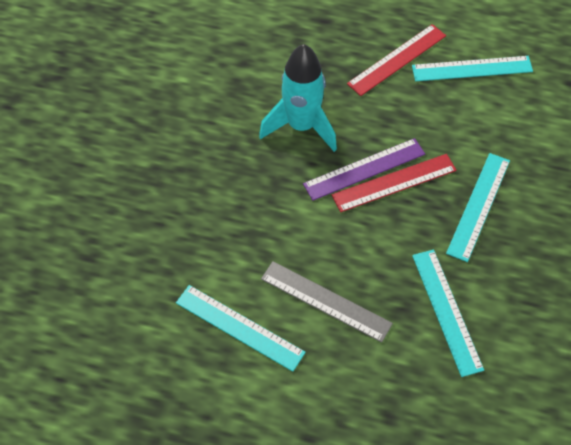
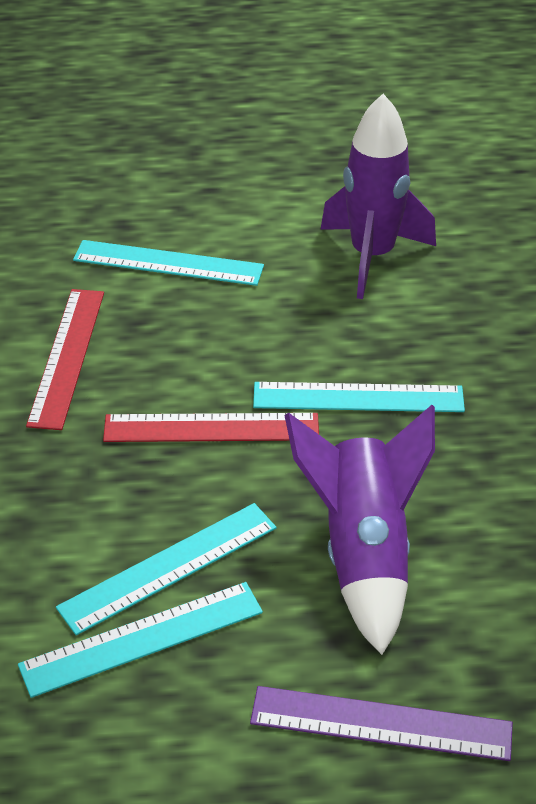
grey ruler: 1 -> 0
purple rocket: 0 -> 2
turquoise rocket: 1 -> 0

